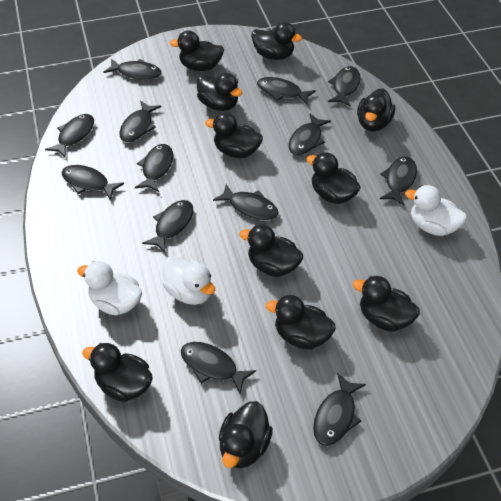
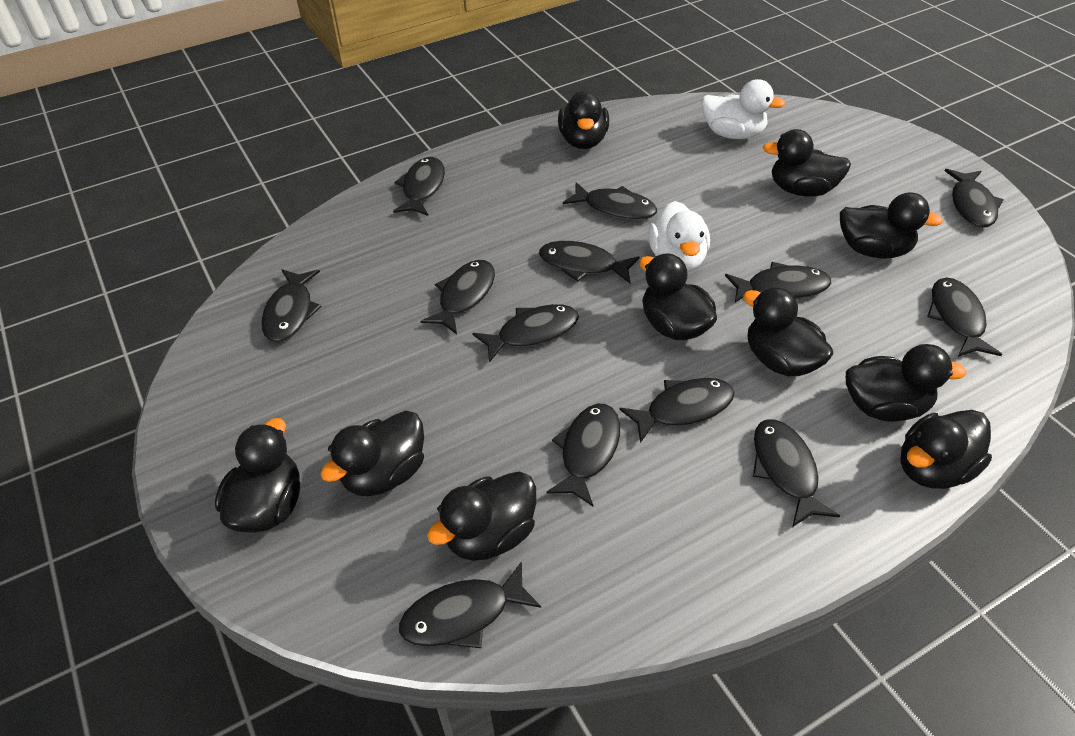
black duck: 11 -> 10
white duck: 3 -> 2

